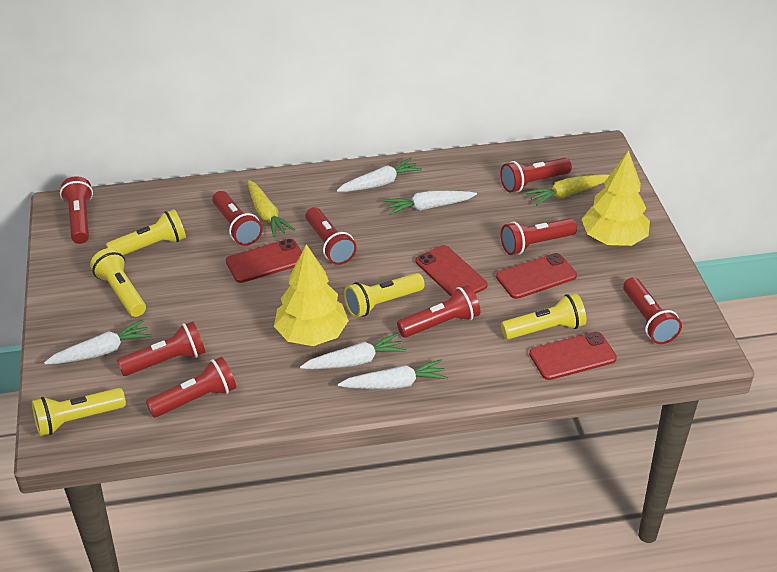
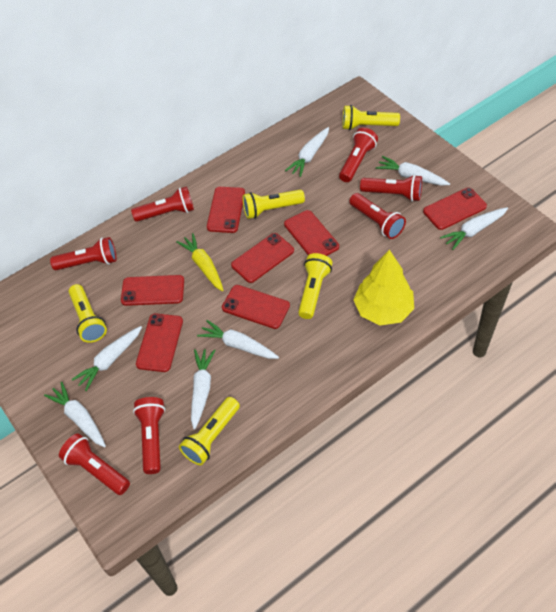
red flashlight: 9 -> 7
red phone: 4 -> 7
white carrot: 5 -> 7
yellow carrot: 2 -> 1
yellow tree: 2 -> 1

